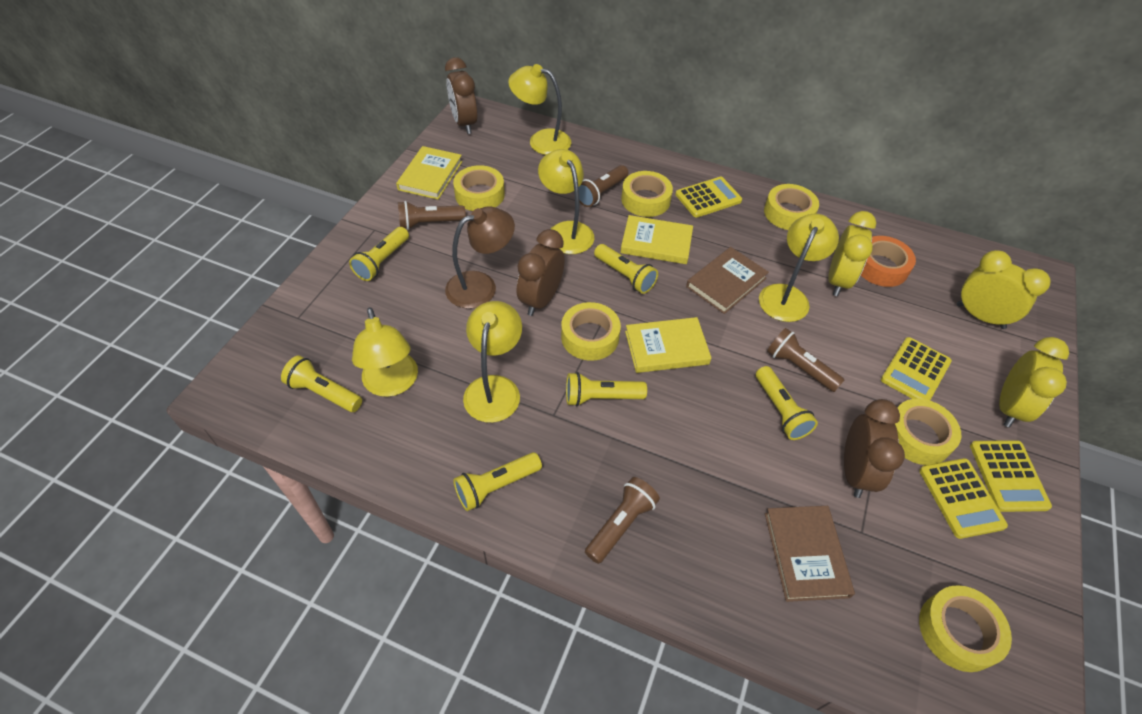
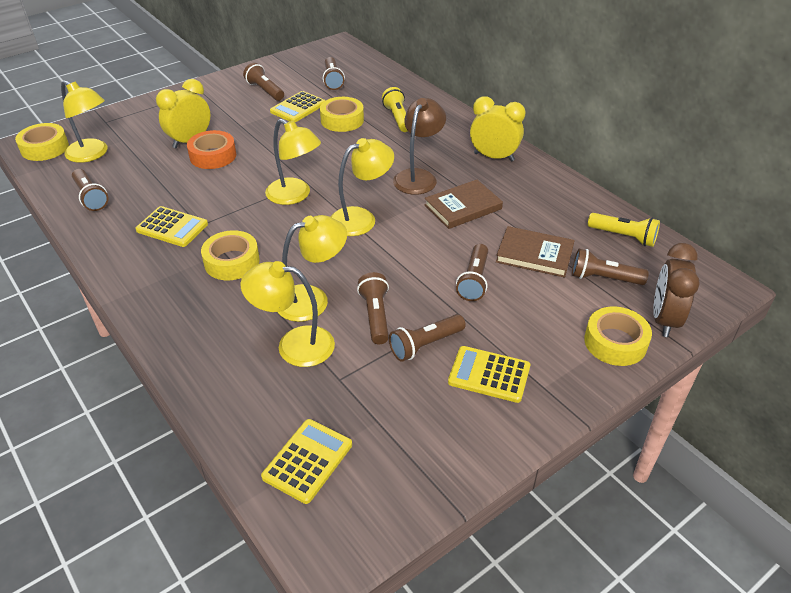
brown clock: 3 -> 1
brown flashlight: 4 -> 7
yellow book: 3 -> 0
yellow clock: 3 -> 2
yellow flashlight: 6 -> 2
yellow tape: 6 -> 4

